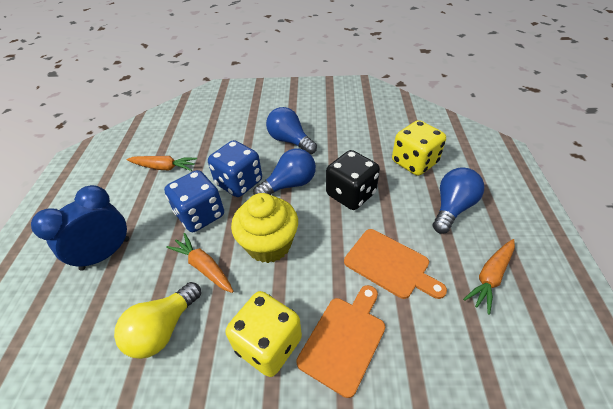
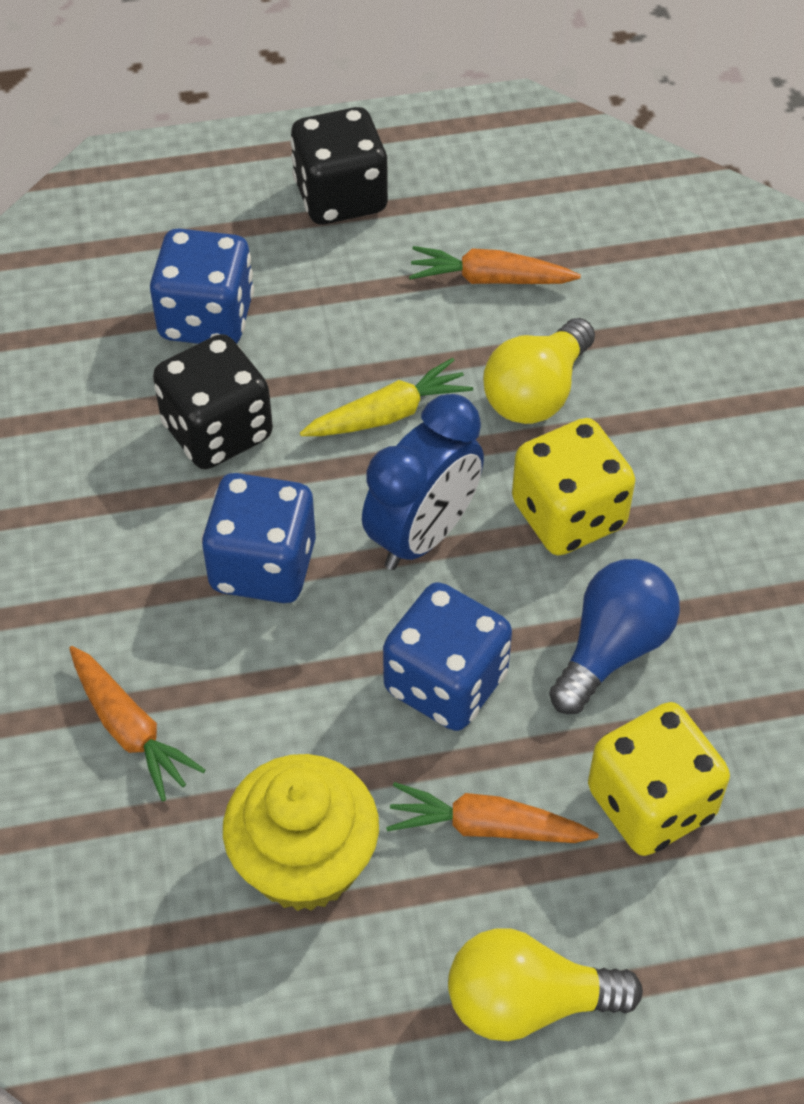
black dice: 1 -> 2
blue dice: 2 -> 3
blue light bulb: 3 -> 1
orange cutting board: 2 -> 0
yellow carrot: 0 -> 1
yellow light bulb: 1 -> 2

